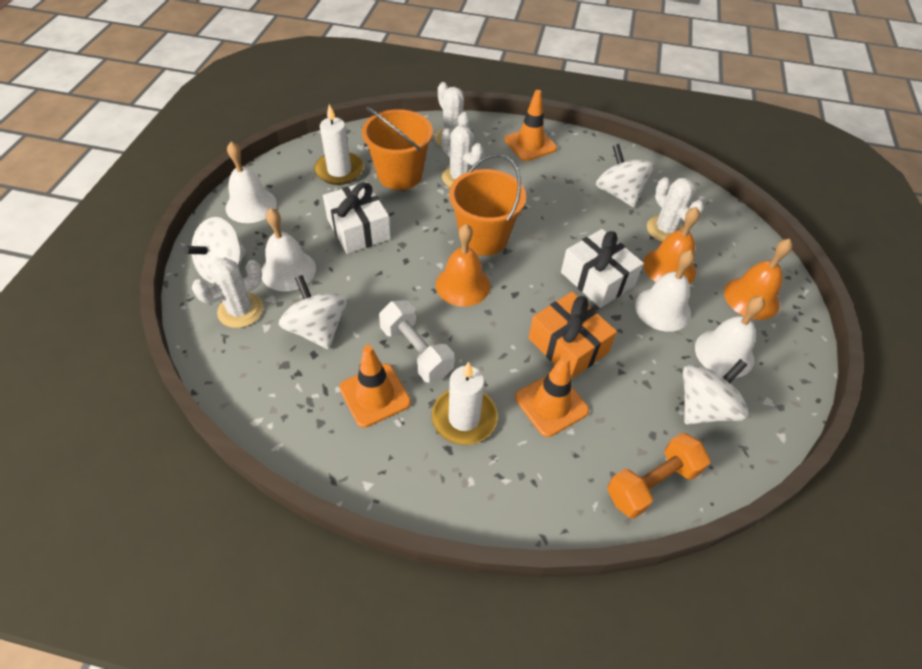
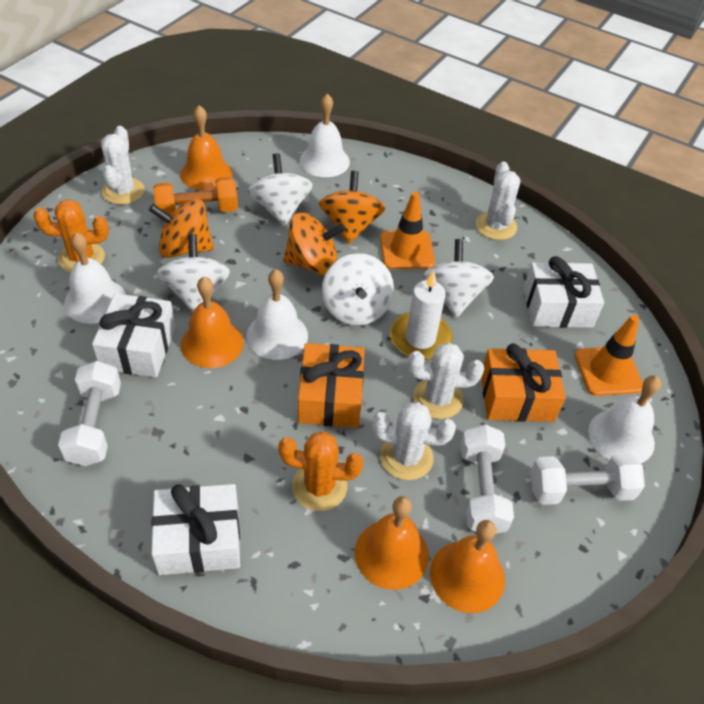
orange bell: 3 -> 4
orange bucket: 2 -> 0
orange cactus: 0 -> 2
orange gift: 1 -> 2
orange spinning top: 0 -> 3
orange traffic cone: 3 -> 2
white candle: 2 -> 1
white dumbbell: 1 -> 3
white gift: 2 -> 3

